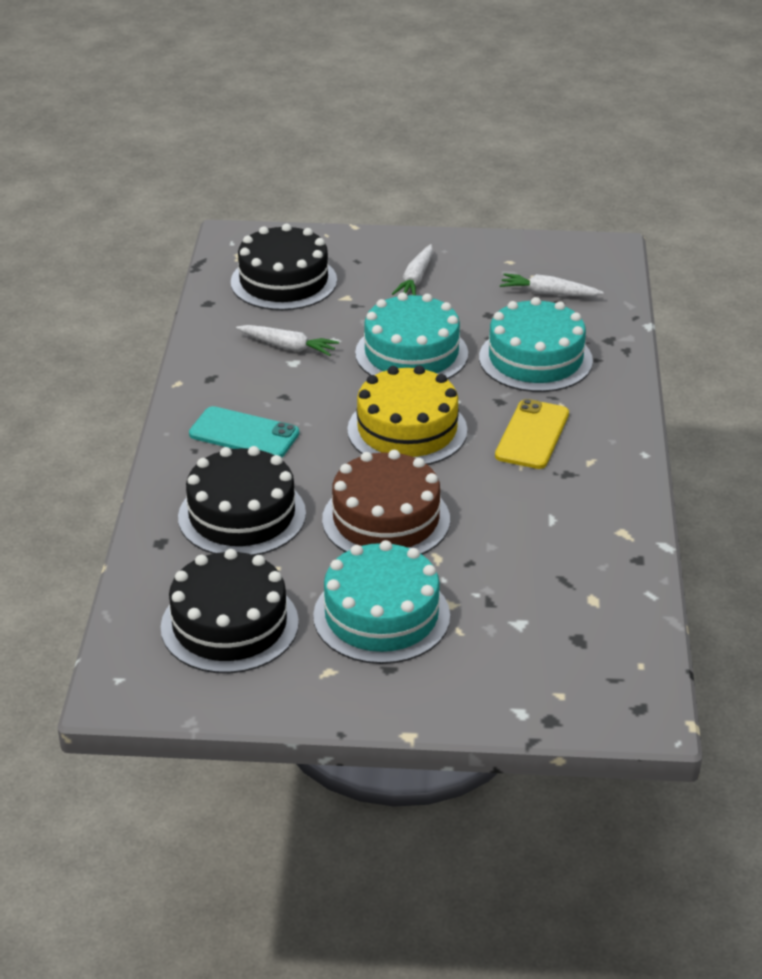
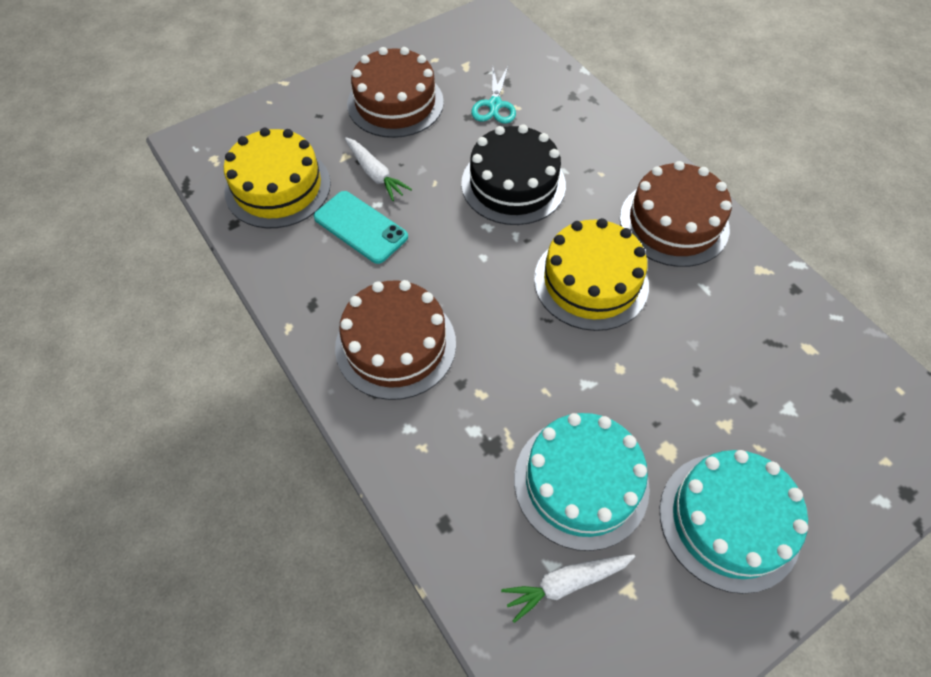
black cake: 3 -> 1
brown cake: 1 -> 3
turquoise cake: 3 -> 2
turquoise scissors: 0 -> 1
white carrot: 3 -> 2
yellow cake: 1 -> 2
yellow phone: 1 -> 0

